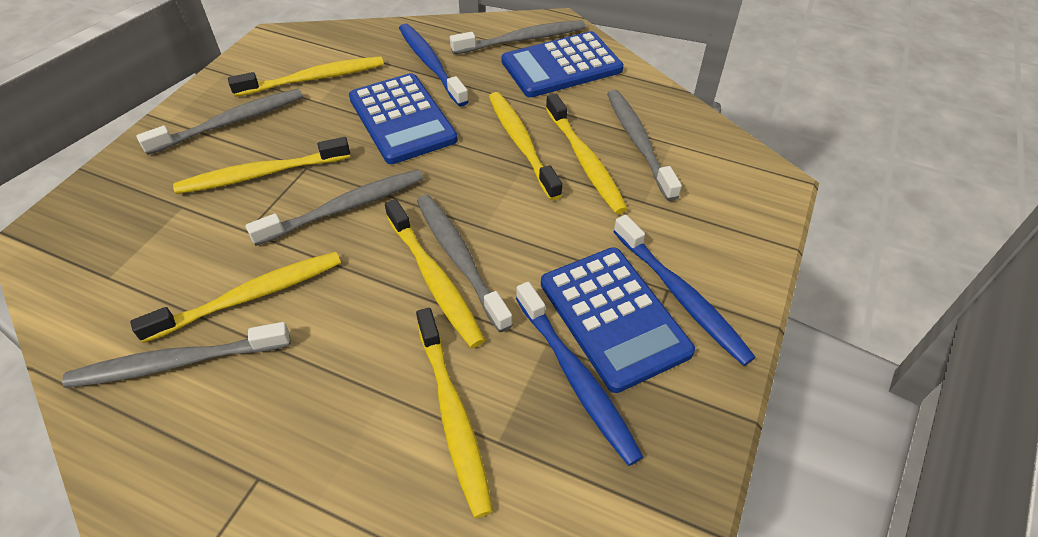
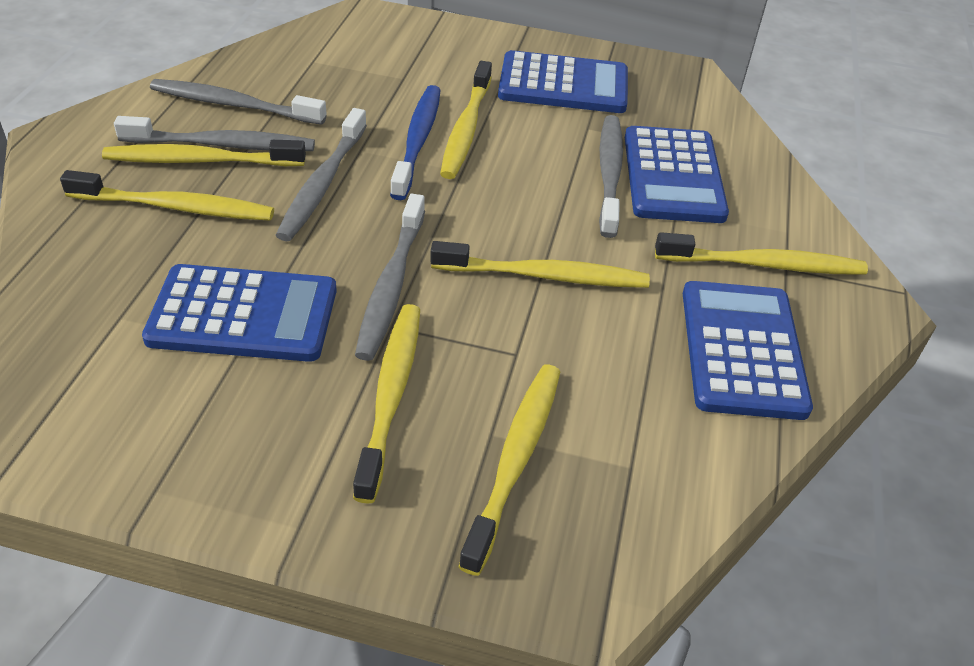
blue calculator: 3 -> 4
blue toothbrush: 3 -> 1
grey toothbrush: 6 -> 5

